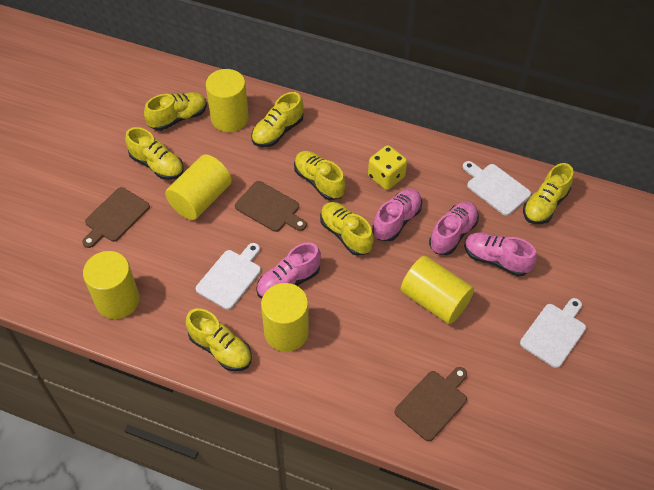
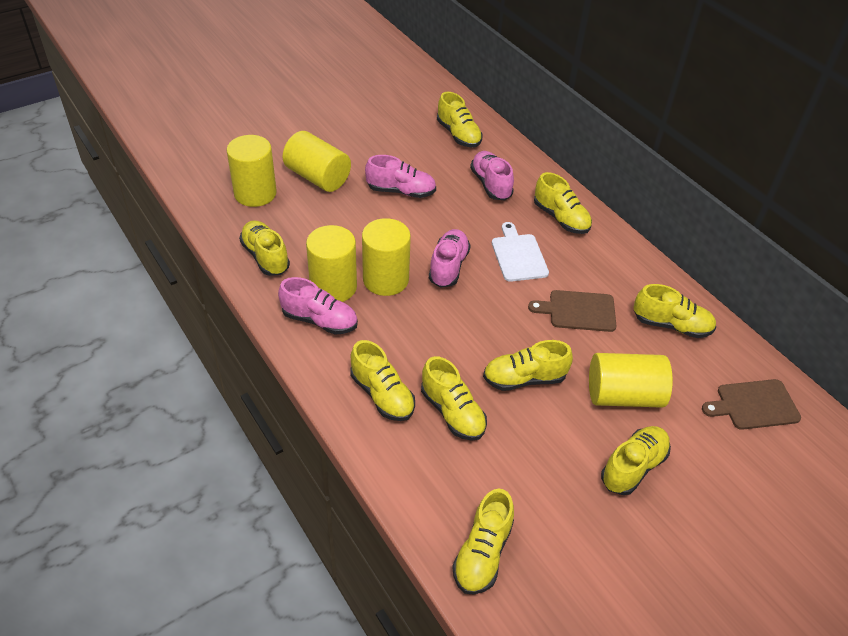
brown cutting board: 3 -> 2
white cutting board: 3 -> 1
yellow dice: 1 -> 0
yellow shoe: 7 -> 9

